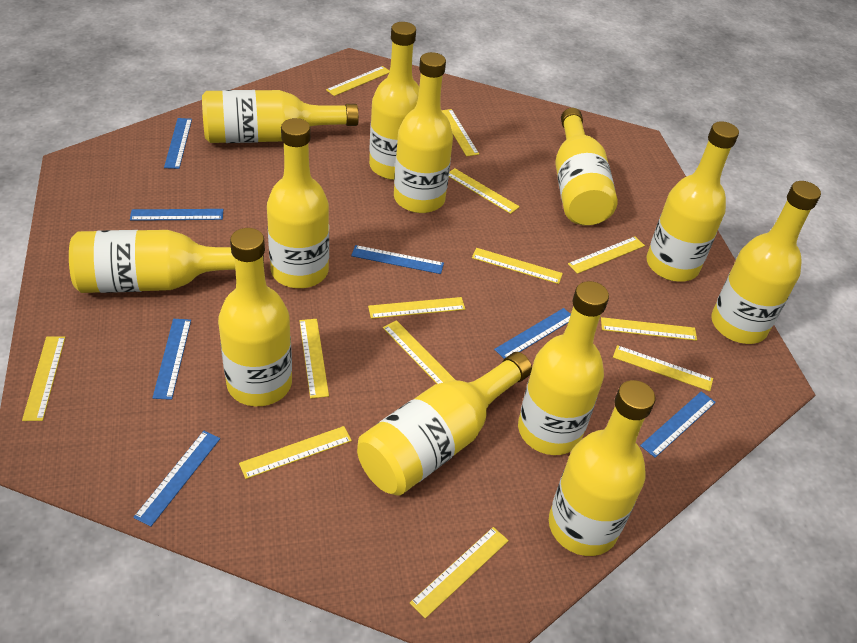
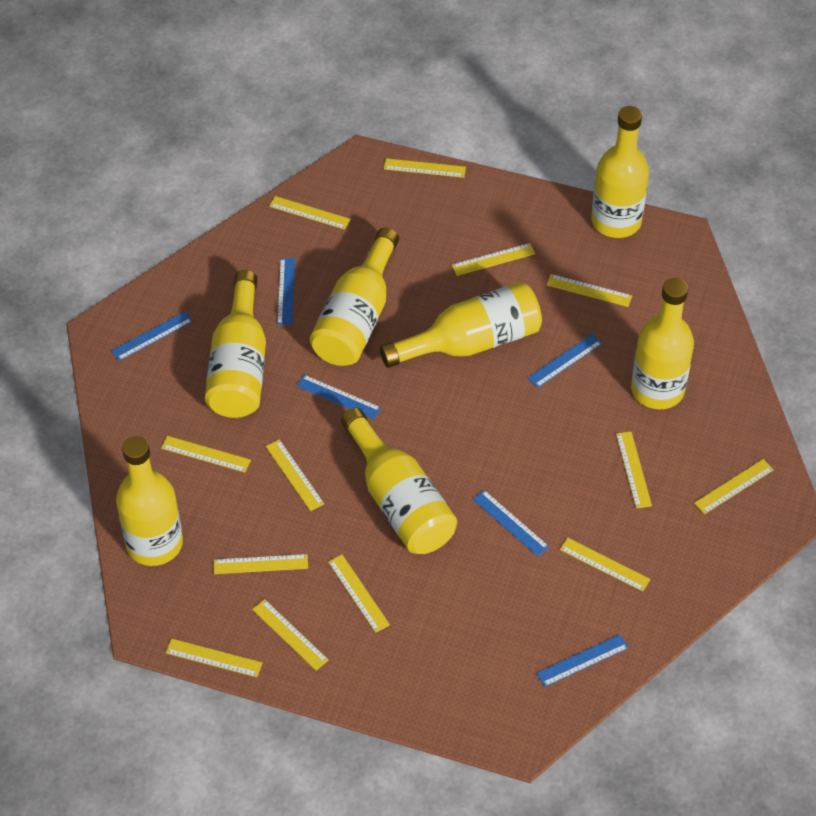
blue ruler: 7 -> 6
yellow bottle: 12 -> 7

